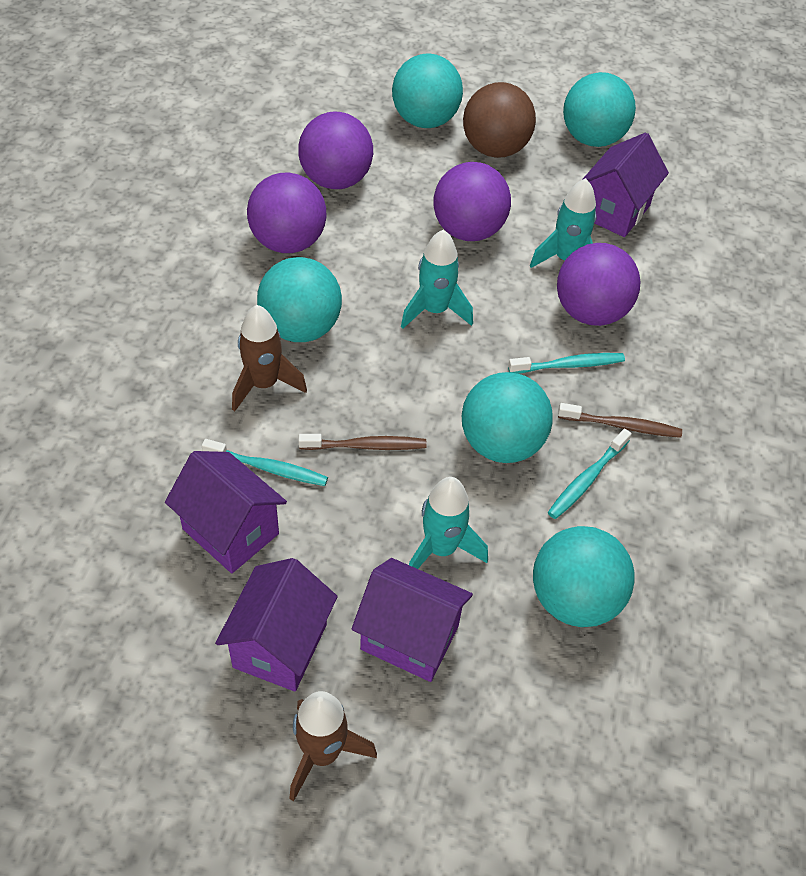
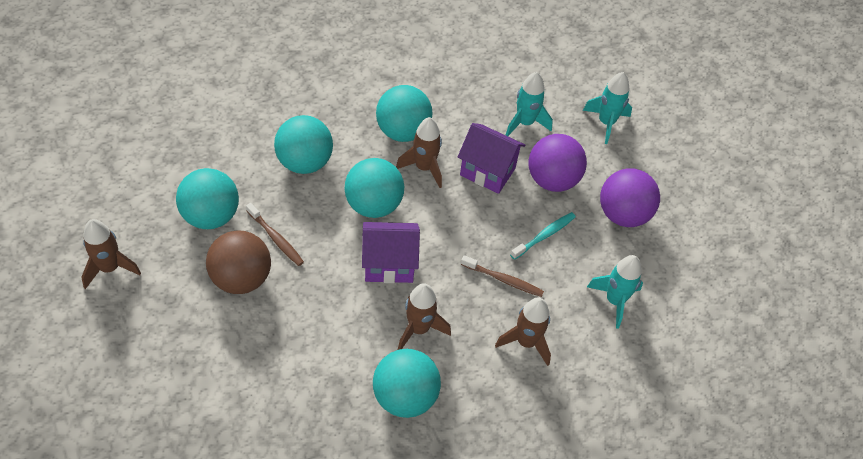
brown rocket: 2 -> 4
purple ball: 4 -> 2
purple house: 4 -> 2
turquoise toothbrush: 3 -> 1

